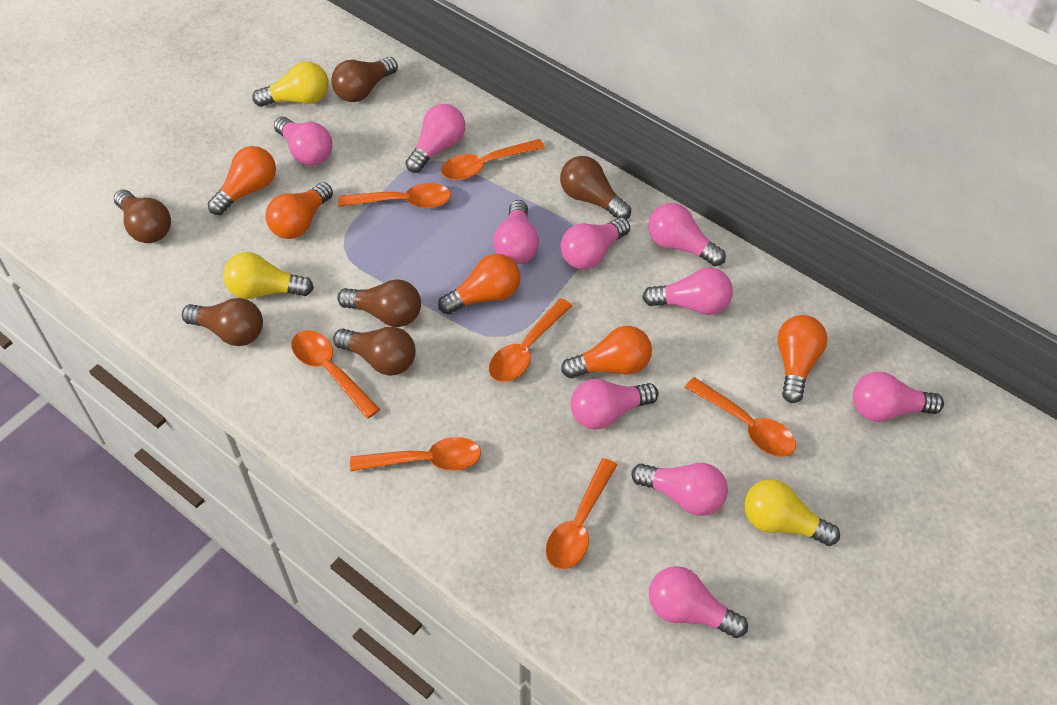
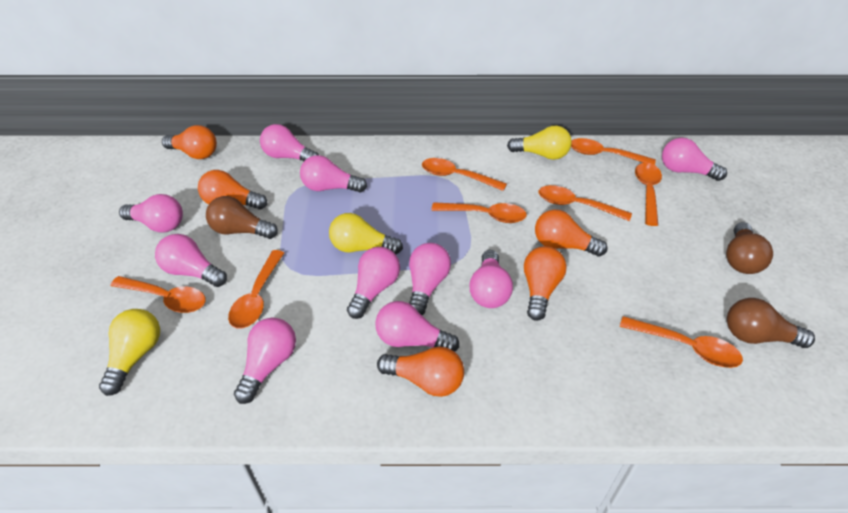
brown light bulb: 6 -> 3
orange spoon: 7 -> 8

